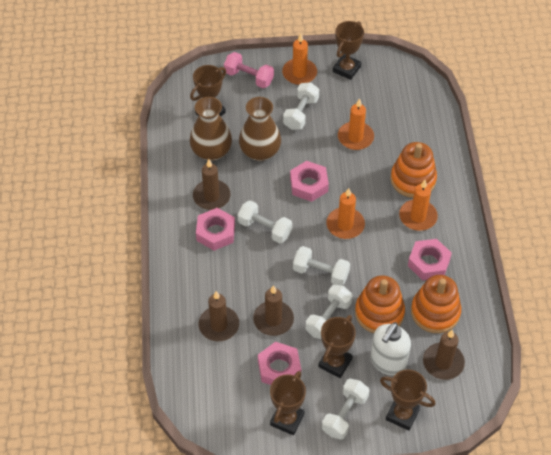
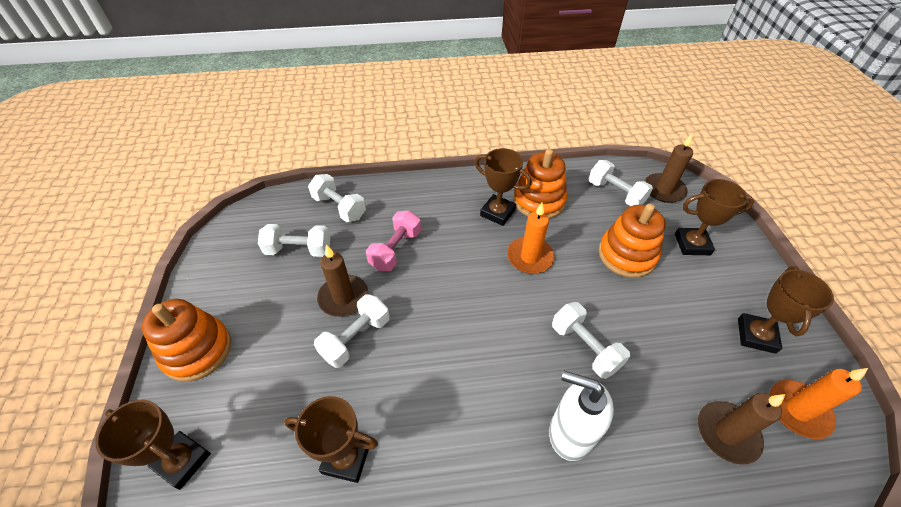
brown candle: 4 -> 3
brown vase: 2 -> 0
orange candle: 4 -> 2
pink nut: 4 -> 0

